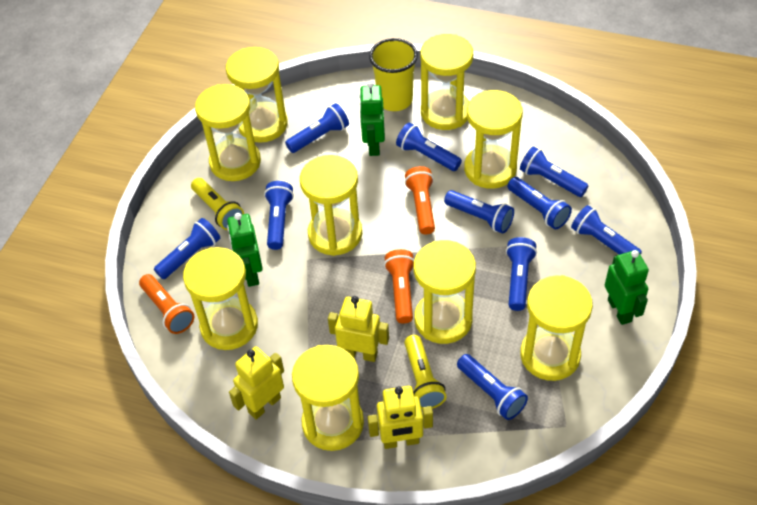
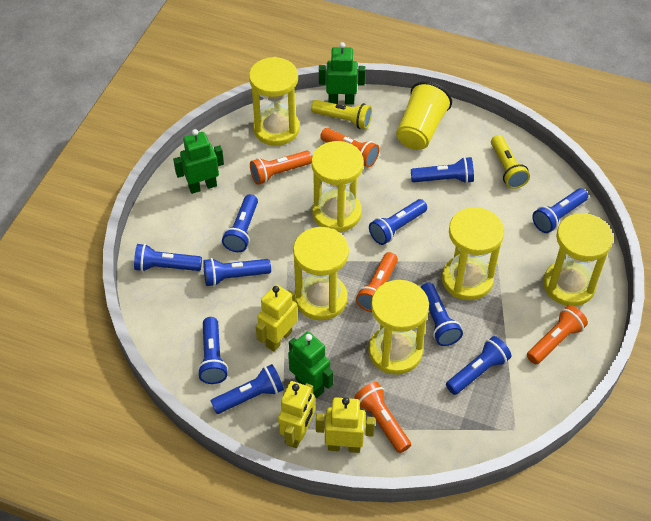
orange flashlight: 3 -> 5
yellow hourglass: 9 -> 6

